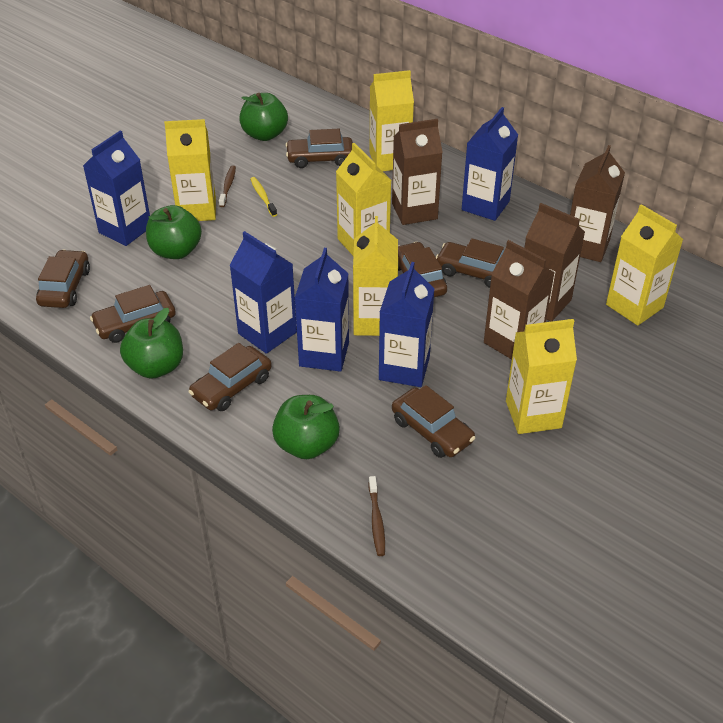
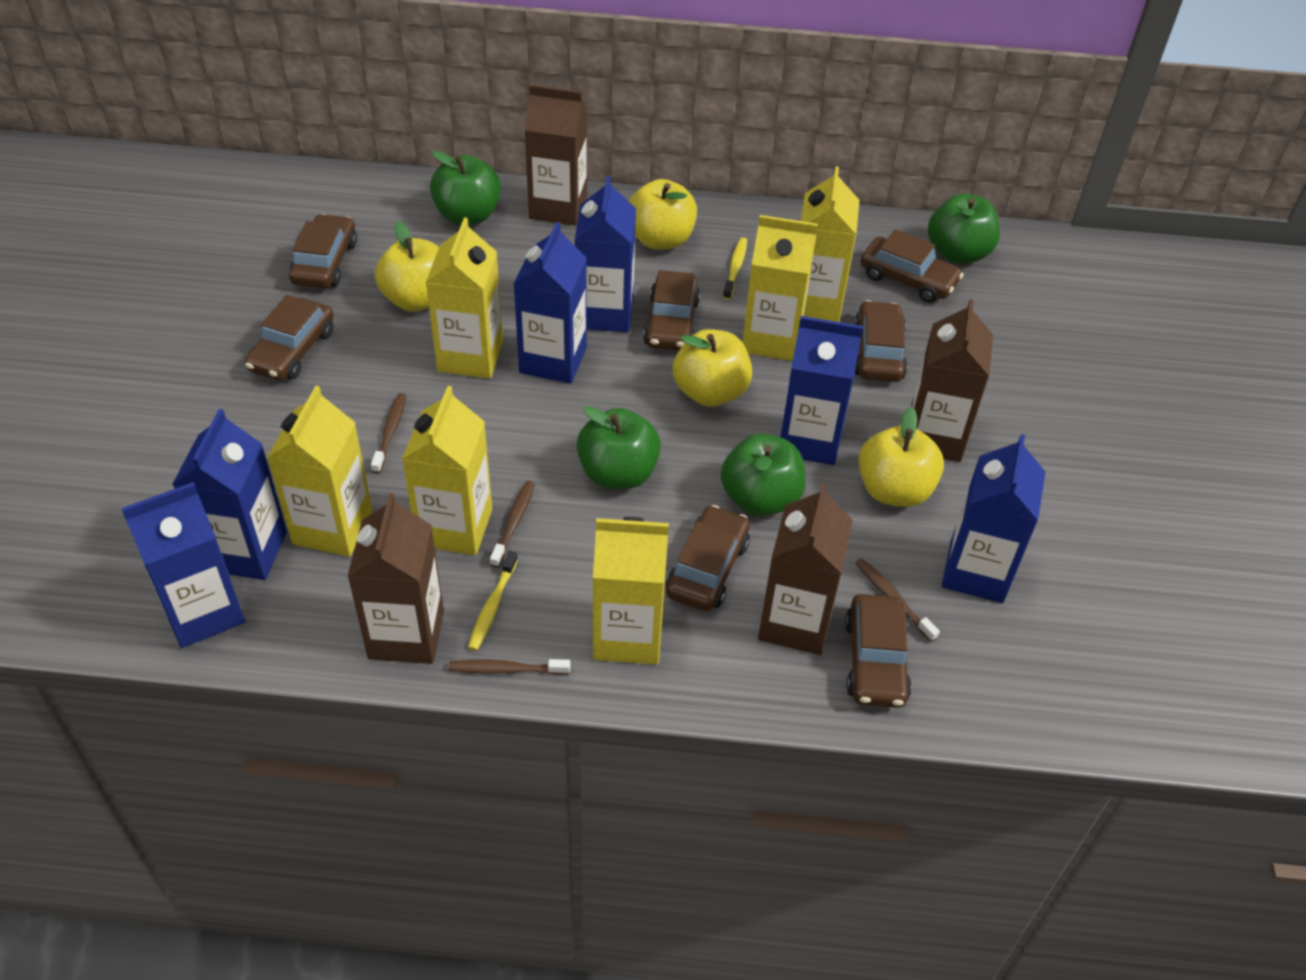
blue carton: 5 -> 6
brown toothbrush: 2 -> 4
yellow apple: 0 -> 4
yellow toothbrush: 1 -> 2

